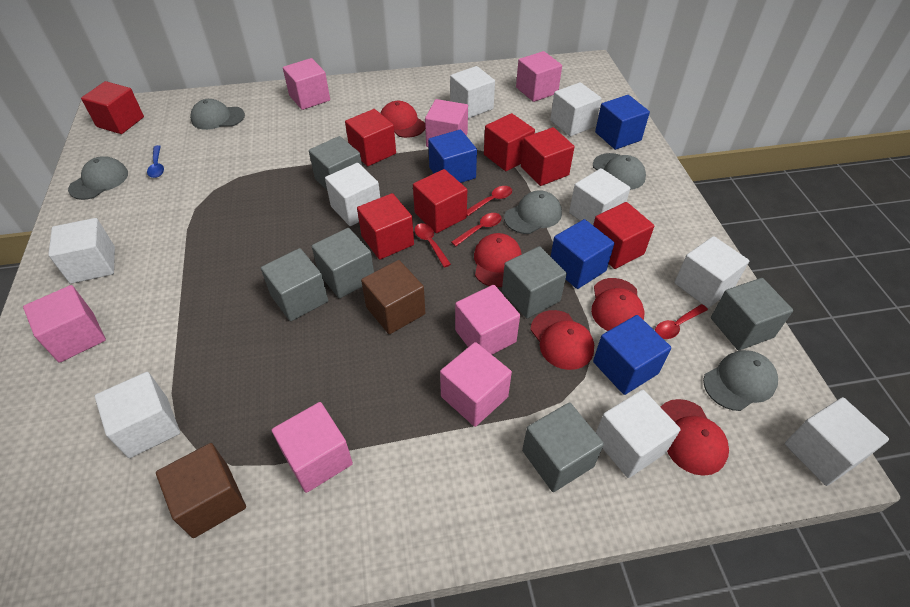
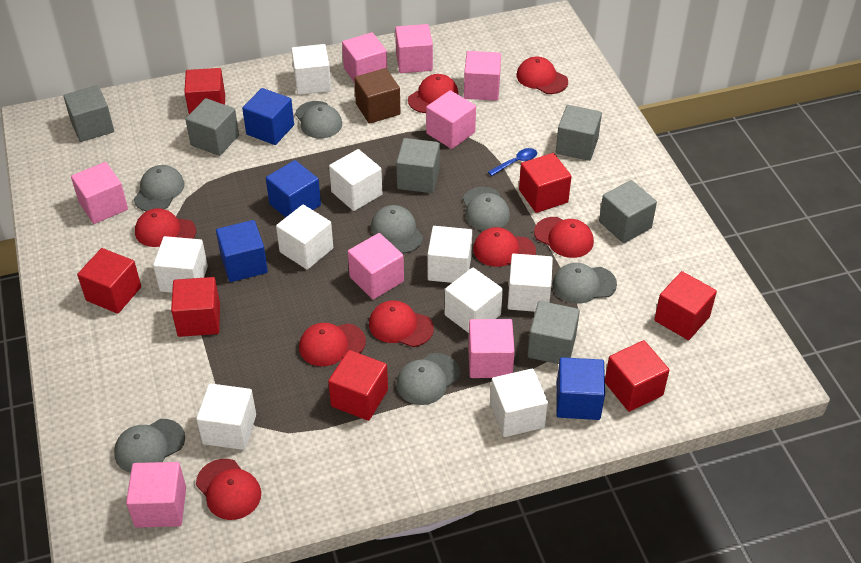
brown cube: 2 -> 1
grey cap: 5 -> 7
pink cube: 7 -> 8
red cap: 5 -> 8
red spoon: 4 -> 0

